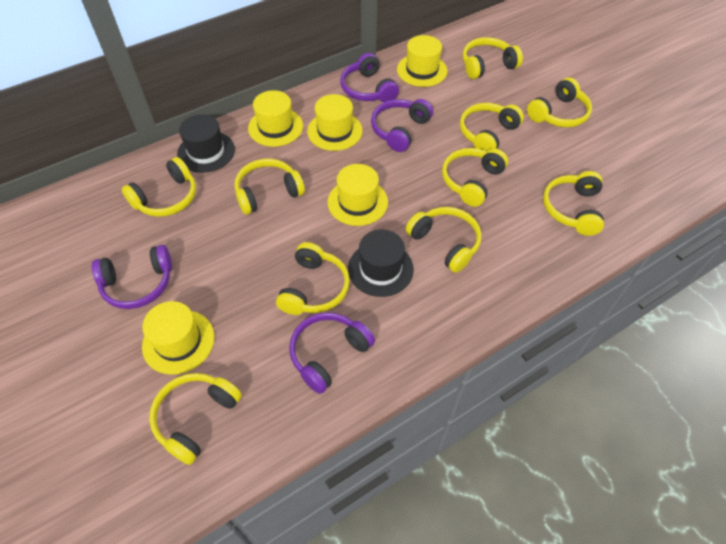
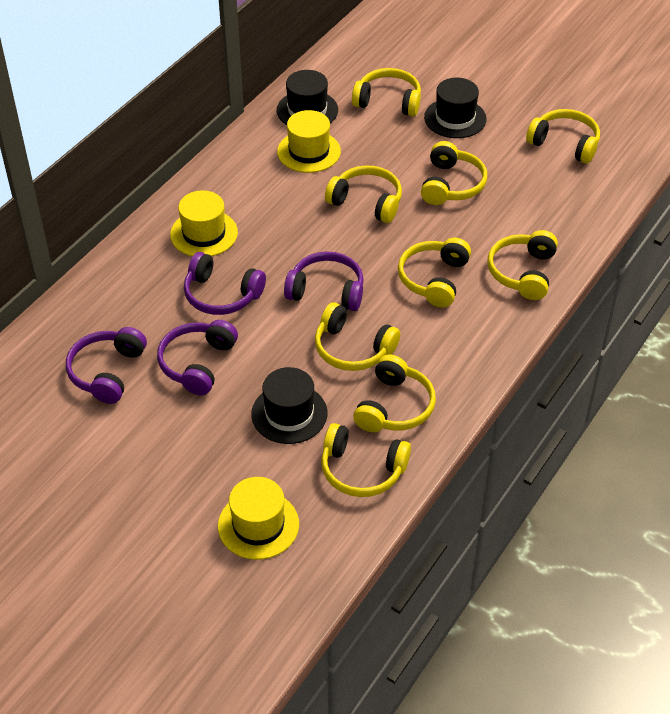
black hat: 2 -> 3
yellow hat: 5 -> 3
yellow headphones: 10 -> 9

